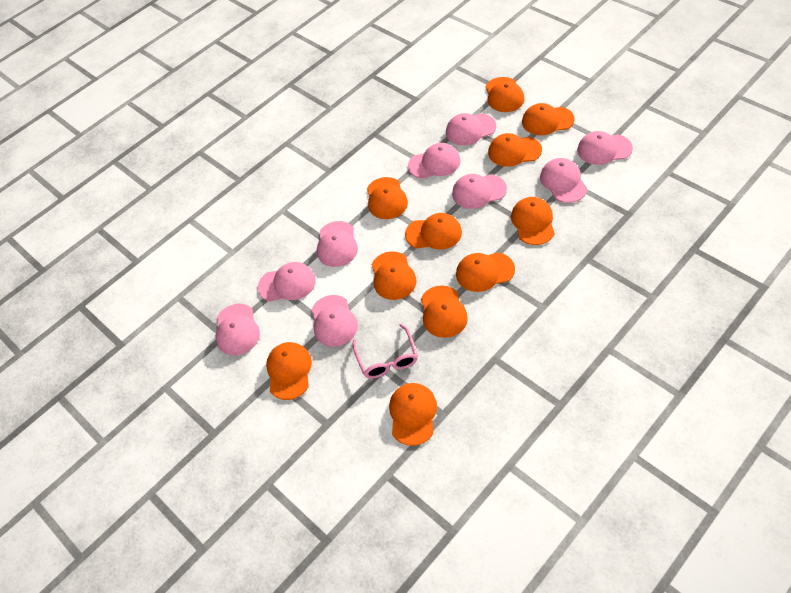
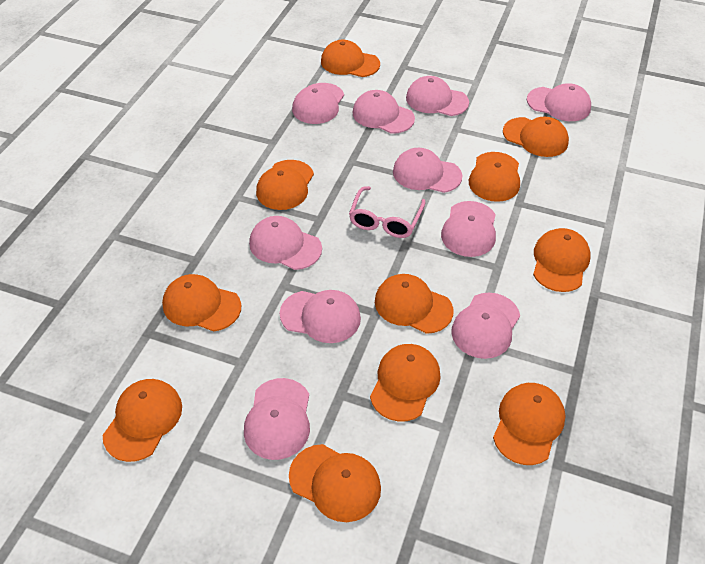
pink cap: 9 -> 10

